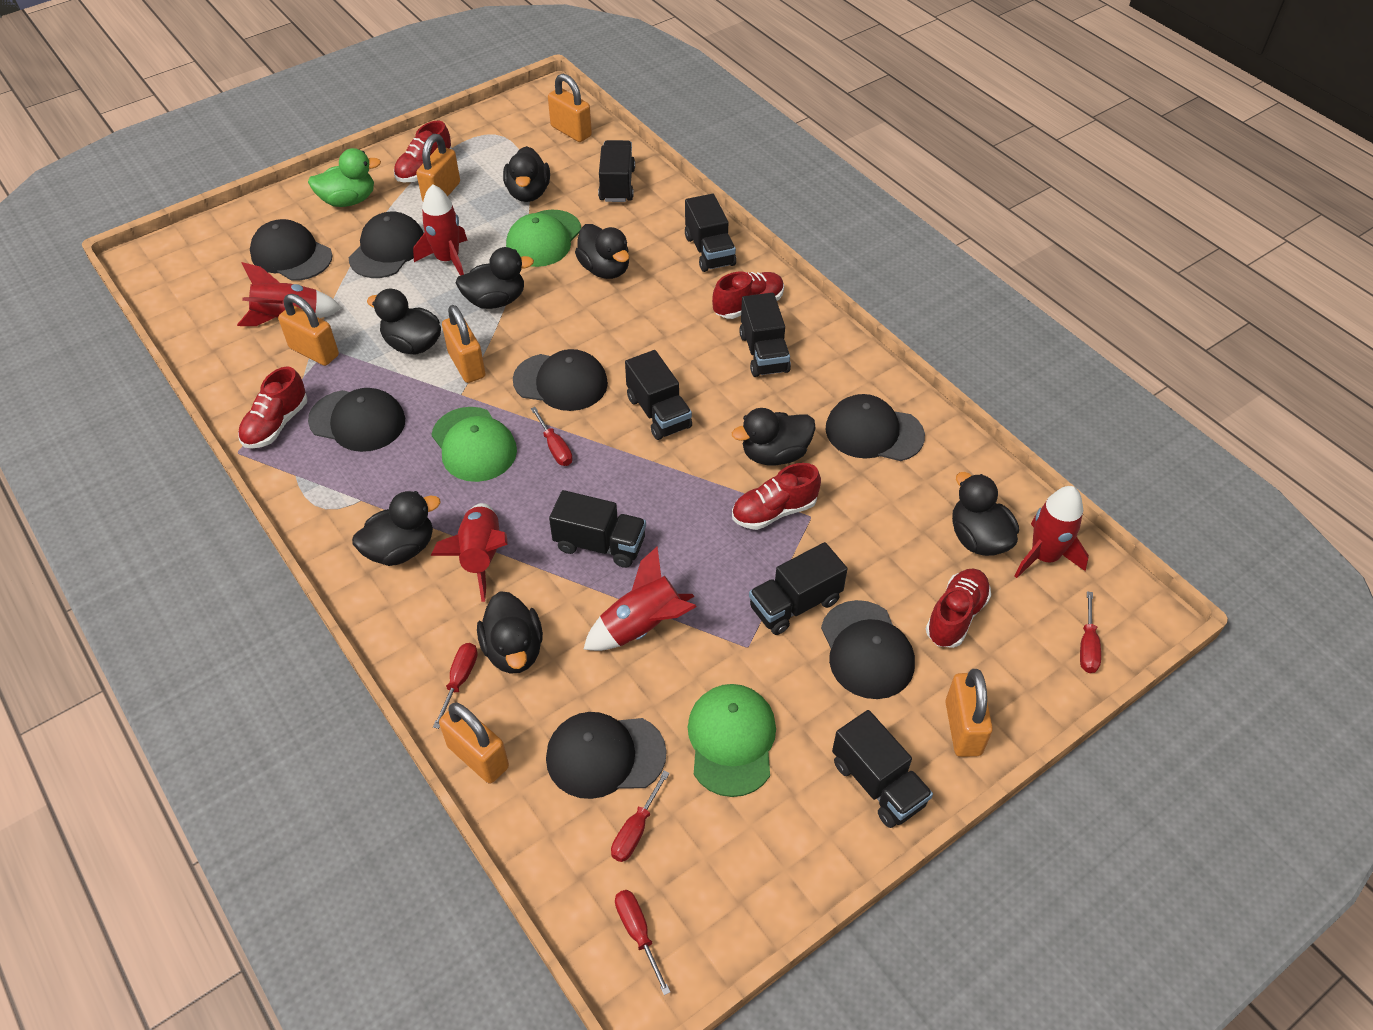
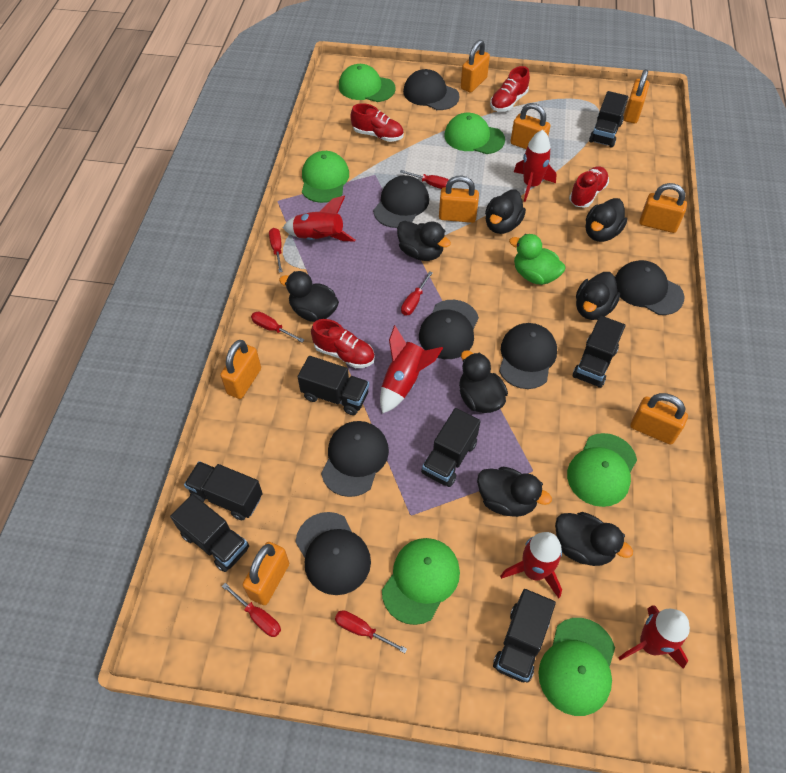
green cap: 3 -> 6
orange padlock: 6 -> 8
red screwdriver: 5 -> 6
red shoe: 5 -> 4

